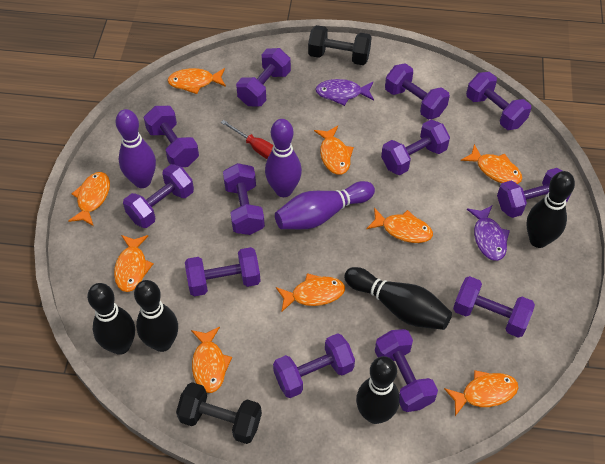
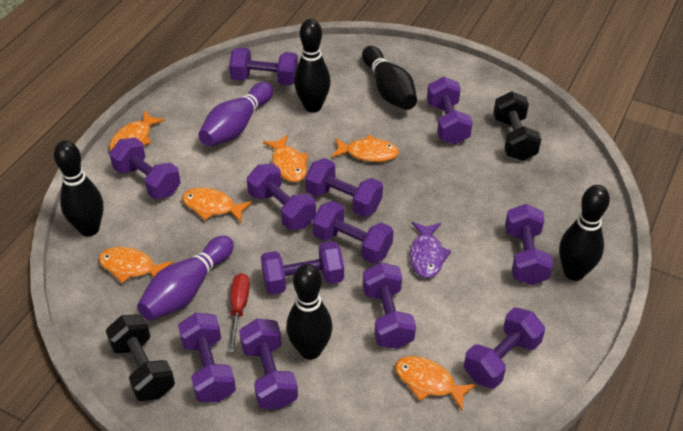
orange fish: 9 -> 6
purple bowling pin: 3 -> 2
purple fish: 2 -> 1

